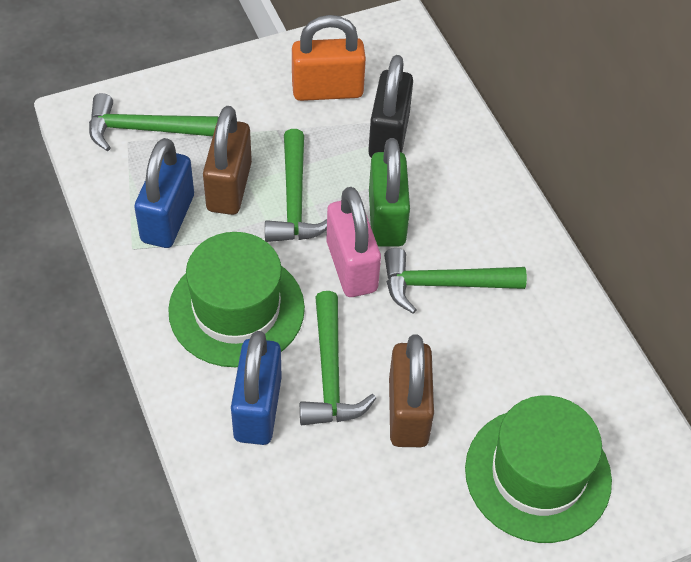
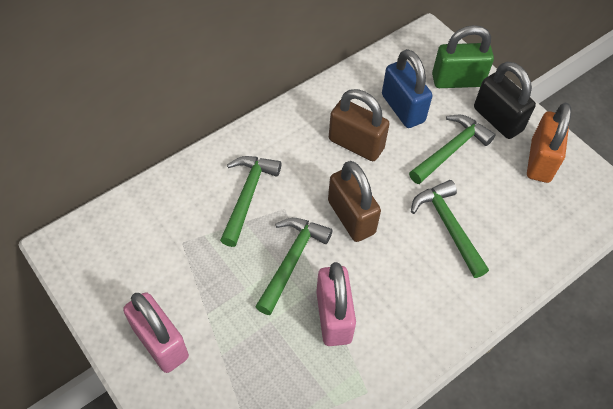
blue padlock: 2 -> 1
green hat: 2 -> 0
pink padlock: 1 -> 2

